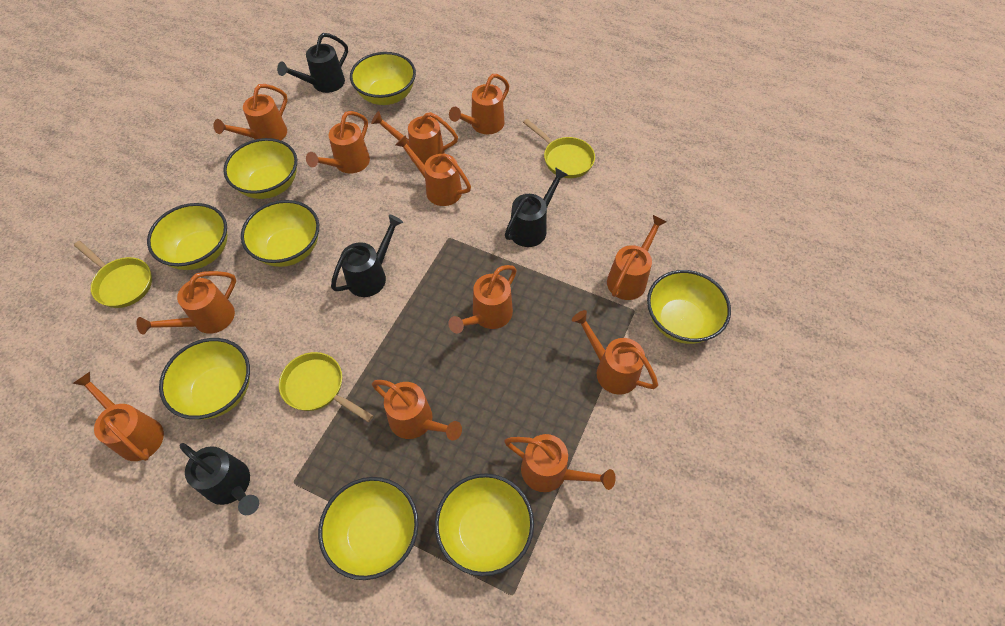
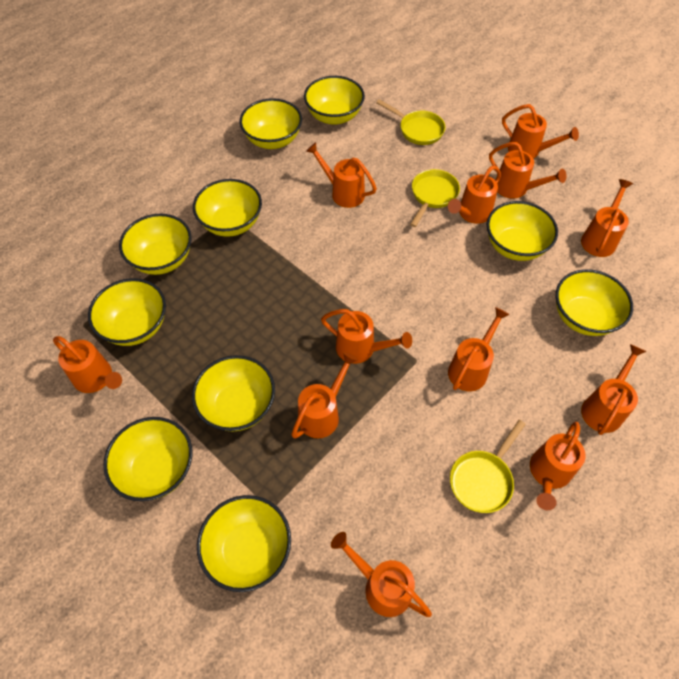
black watering can: 4 -> 0
yellow bowl: 8 -> 10

